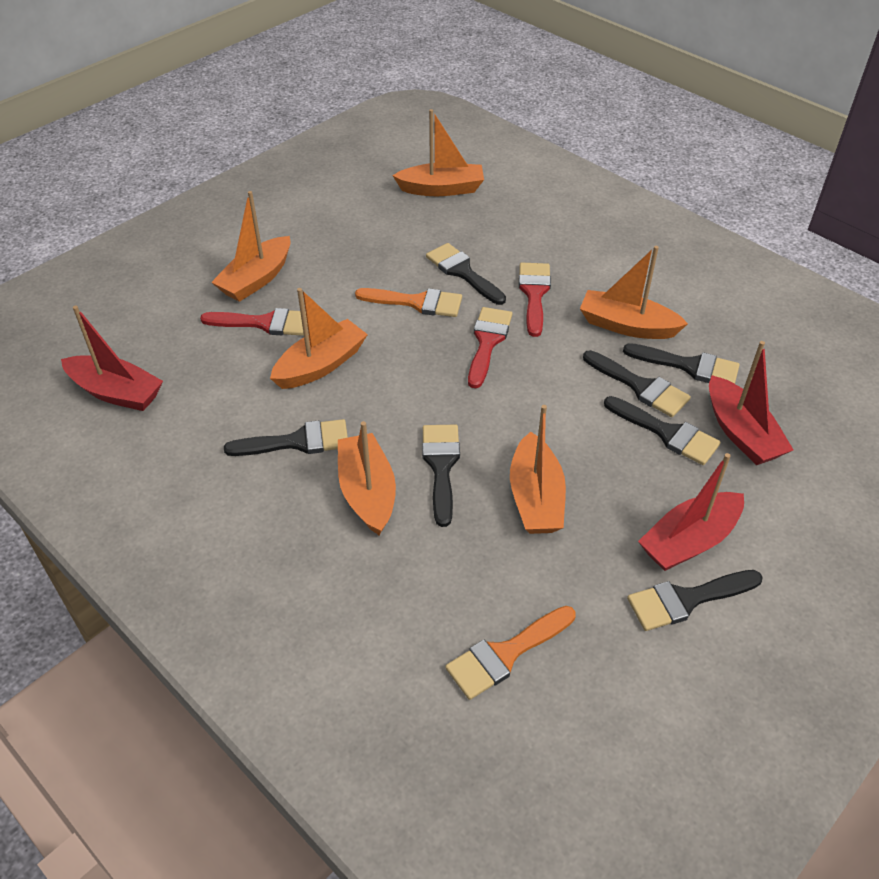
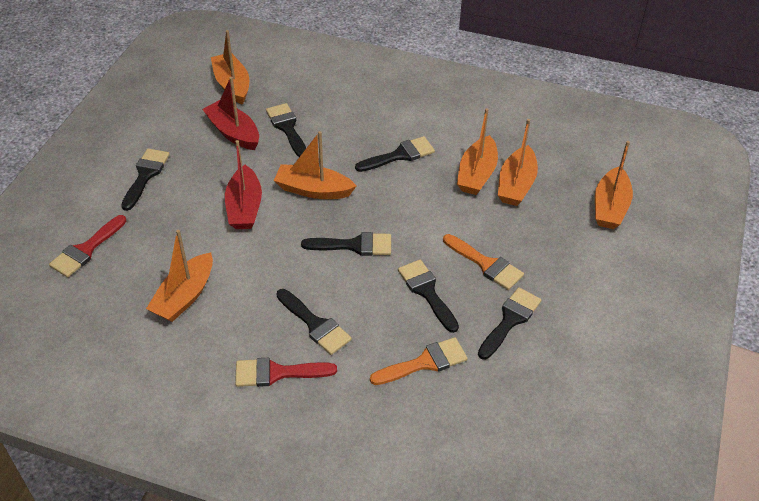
red boat: 3 -> 2
red brush: 3 -> 2

